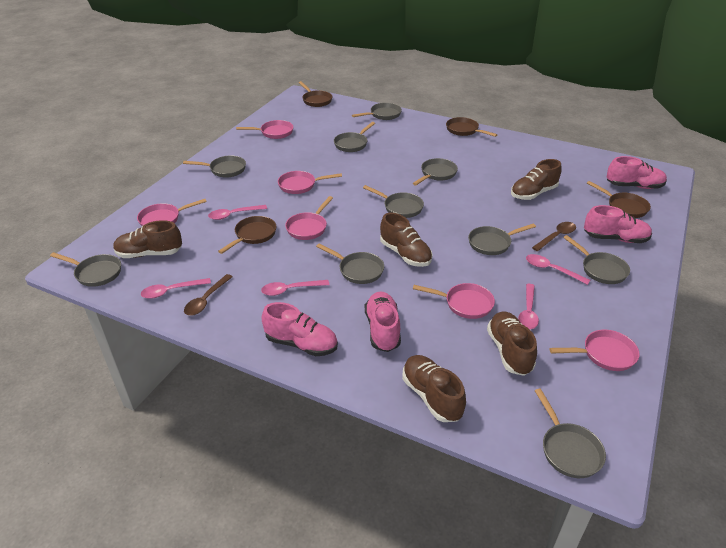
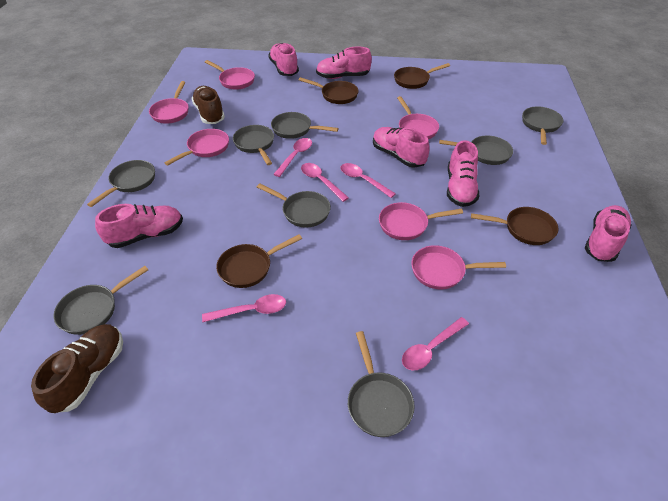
brown shoe: 5 -> 2
brown spoon: 2 -> 0
grey pan: 10 -> 8
pink shoe: 4 -> 6

